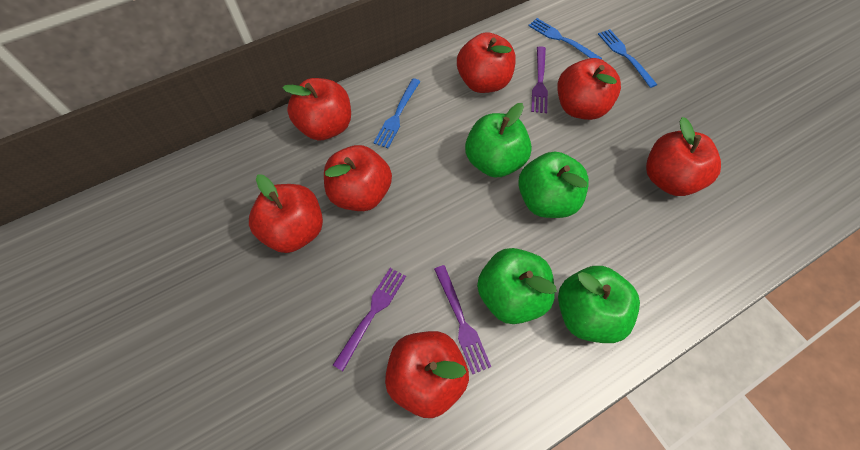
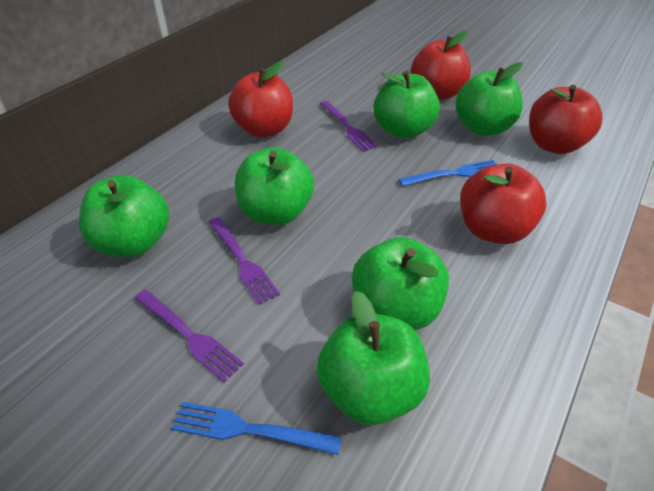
blue fork: 3 -> 2
green apple: 4 -> 6
red apple: 7 -> 4

